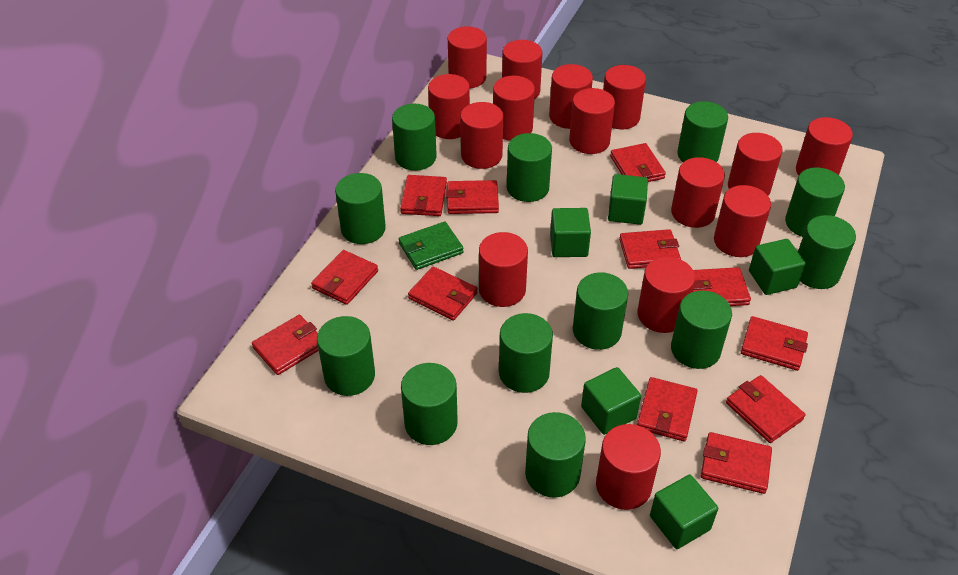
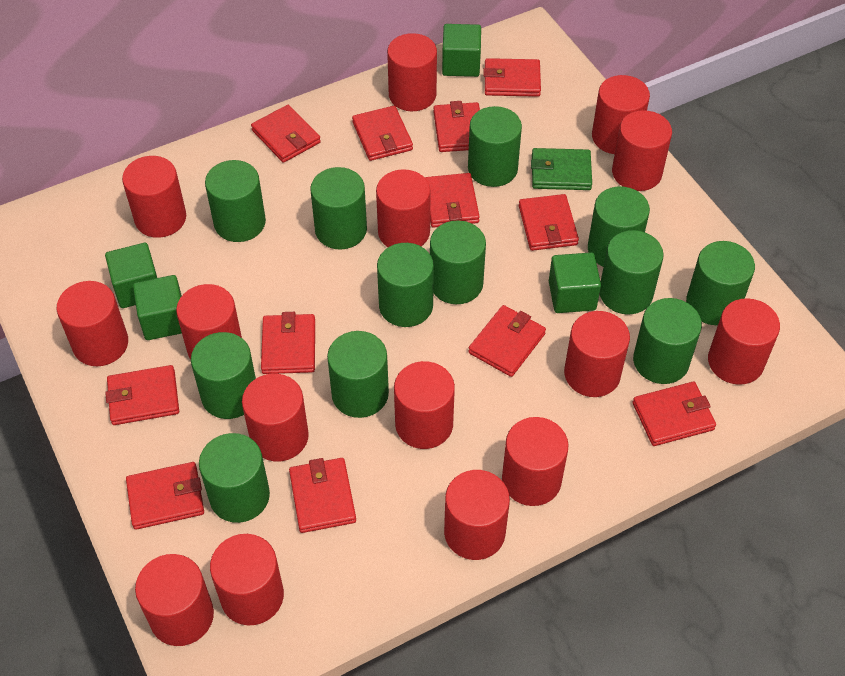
green cube: 5 -> 4

